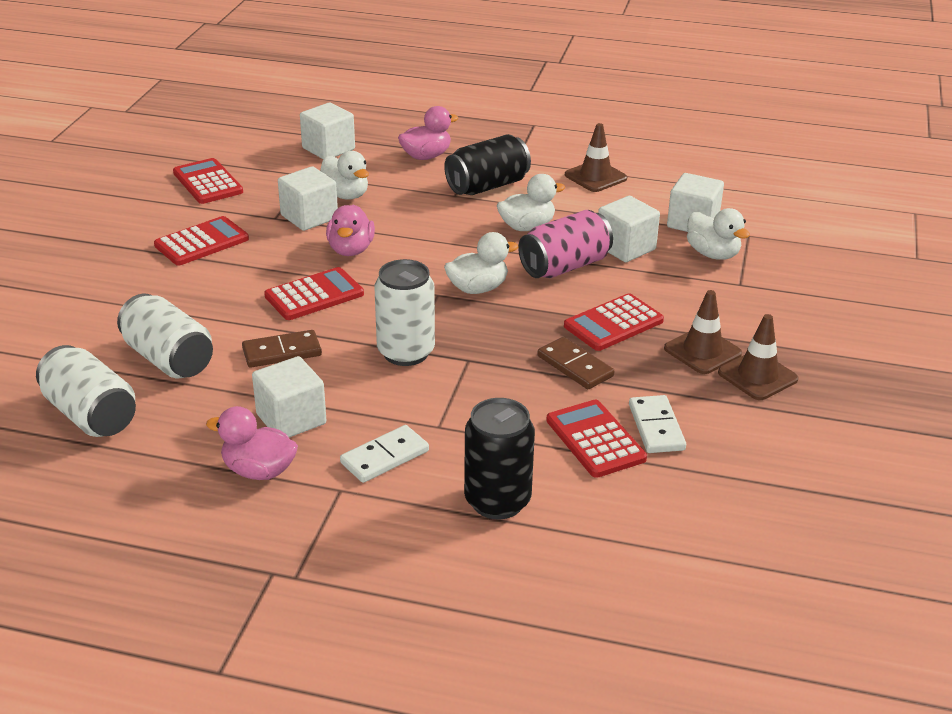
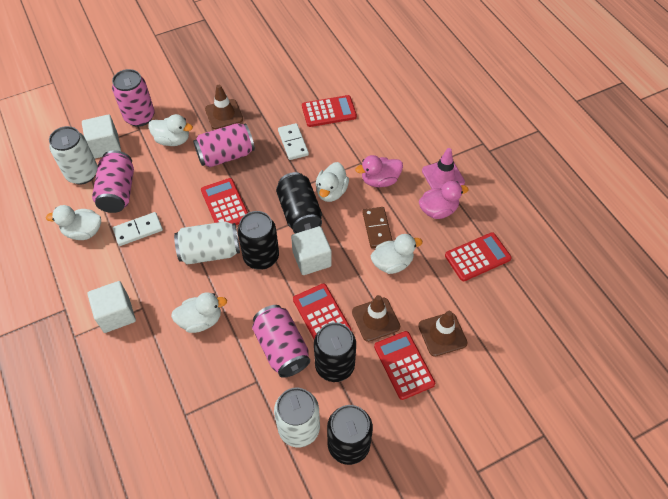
black can: 2 -> 4
brown domino: 2 -> 1
pink can: 1 -> 4
pink duck: 3 -> 2
pink traffic cone: 0 -> 1
white cube: 5 -> 3
white duck: 4 -> 5

